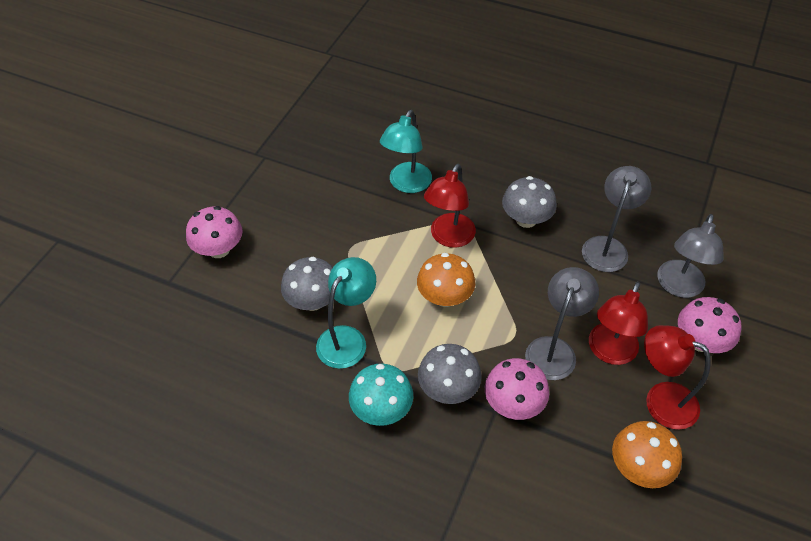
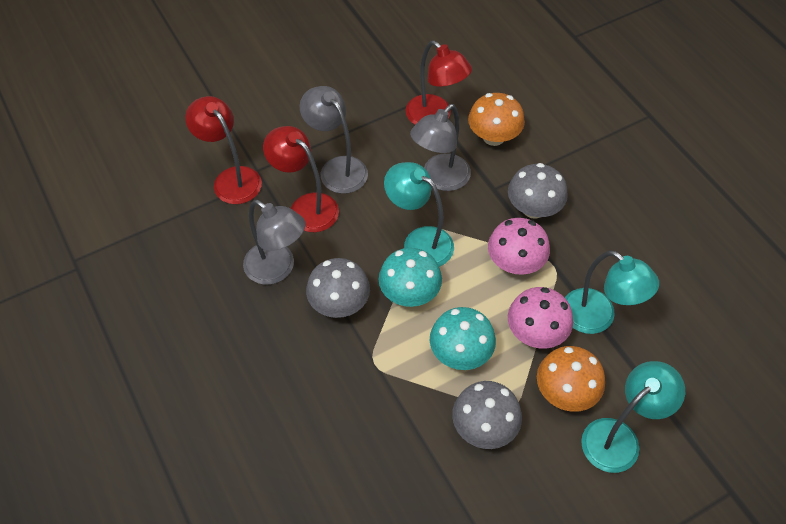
pink mushroom: 3 -> 2
turquoise lamp: 2 -> 3
turquoise mushroom: 1 -> 2

